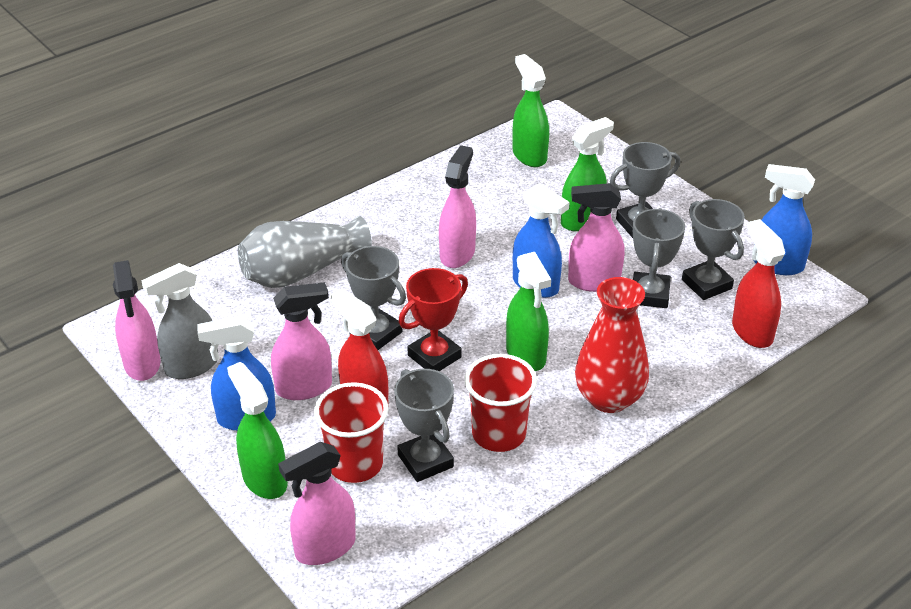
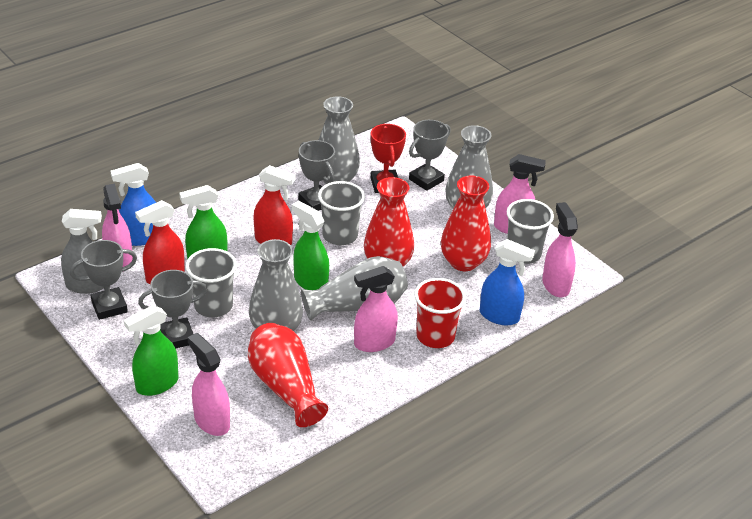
blue spray bottle: 3 -> 2
green spray bottle: 4 -> 3
grey cup: 0 -> 3
grey trophy: 5 -> 4
grey vase: 1 -> 4
red cup: 2 -> 1
red vase: 1 -> 3

